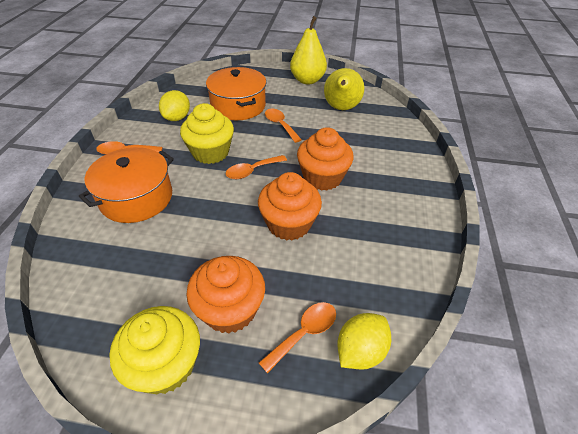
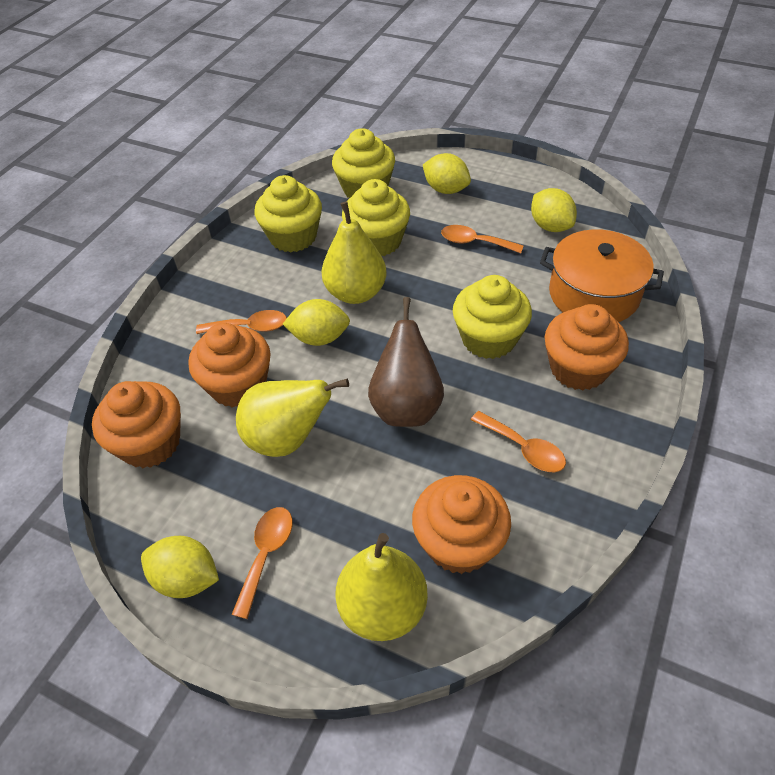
brown pear: 0 -> 1
orange cupcake: 3 -> 4
orange pot: 2 -> 1
yellow cupcake: 2 -> 4
yellow lemon: 2 -> 4
yellow pear: 2 -> 3

